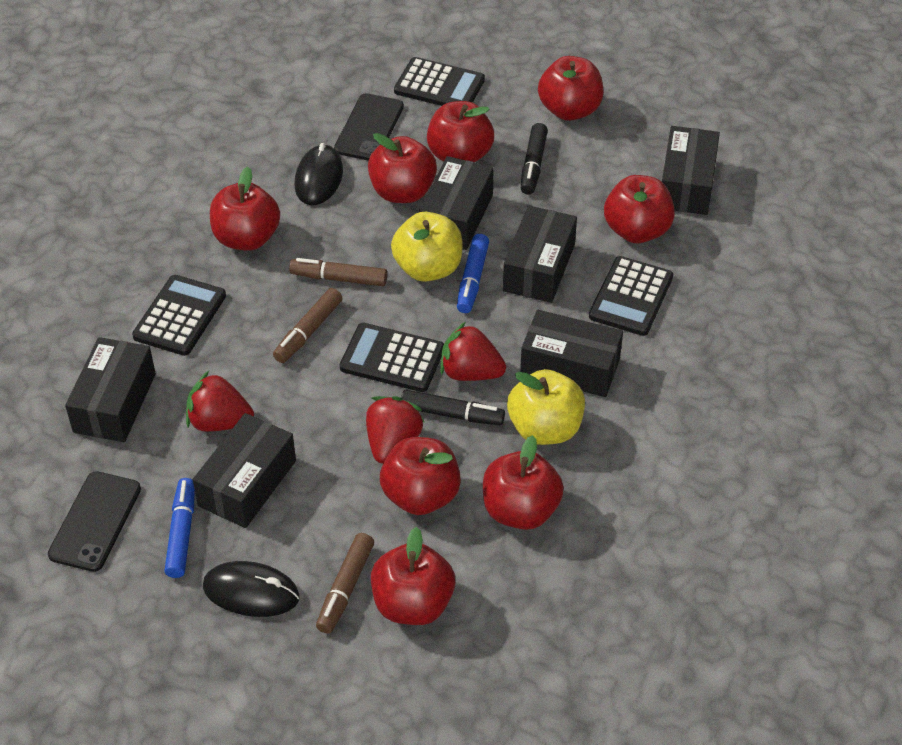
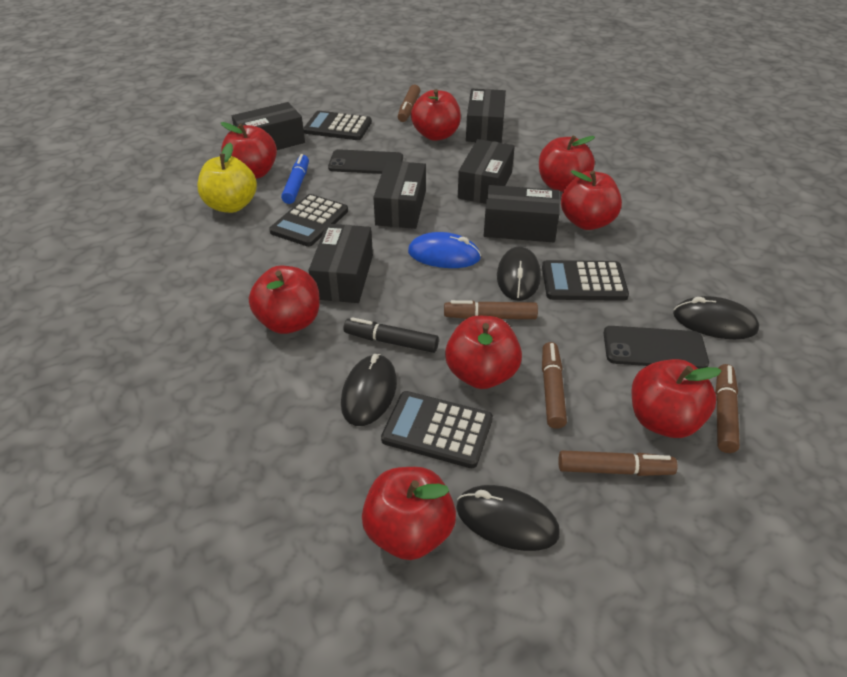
black marker: 2 -> 1
black mouse: 2 -> 4
blue marker: 2 -> 1
blue mouse: 0 -> 1
brown marker: 3 -> 5
red strawberry: 3 -> 0
yellow apple: 2 -> 1

